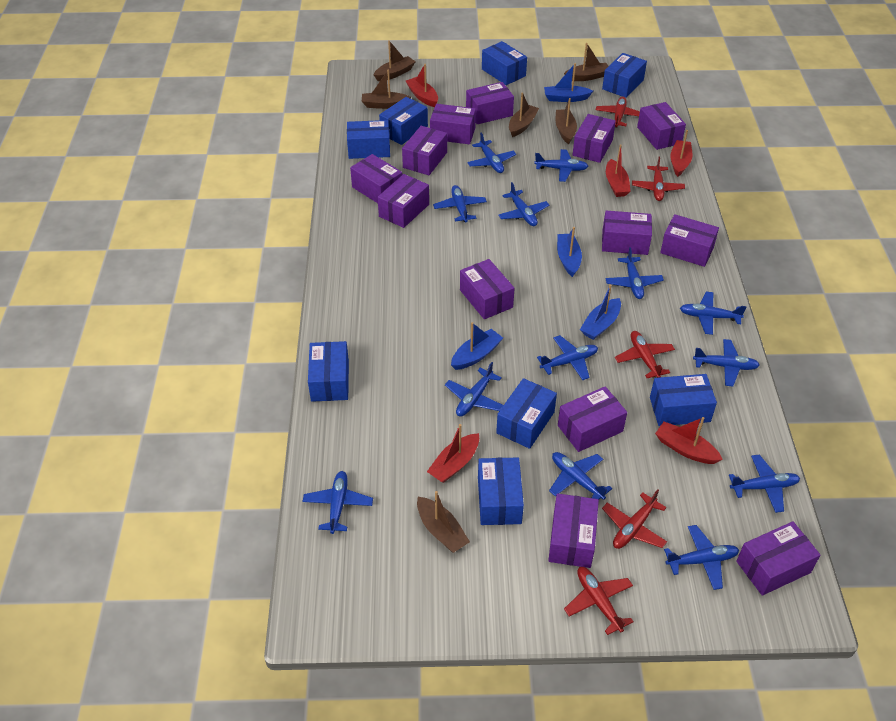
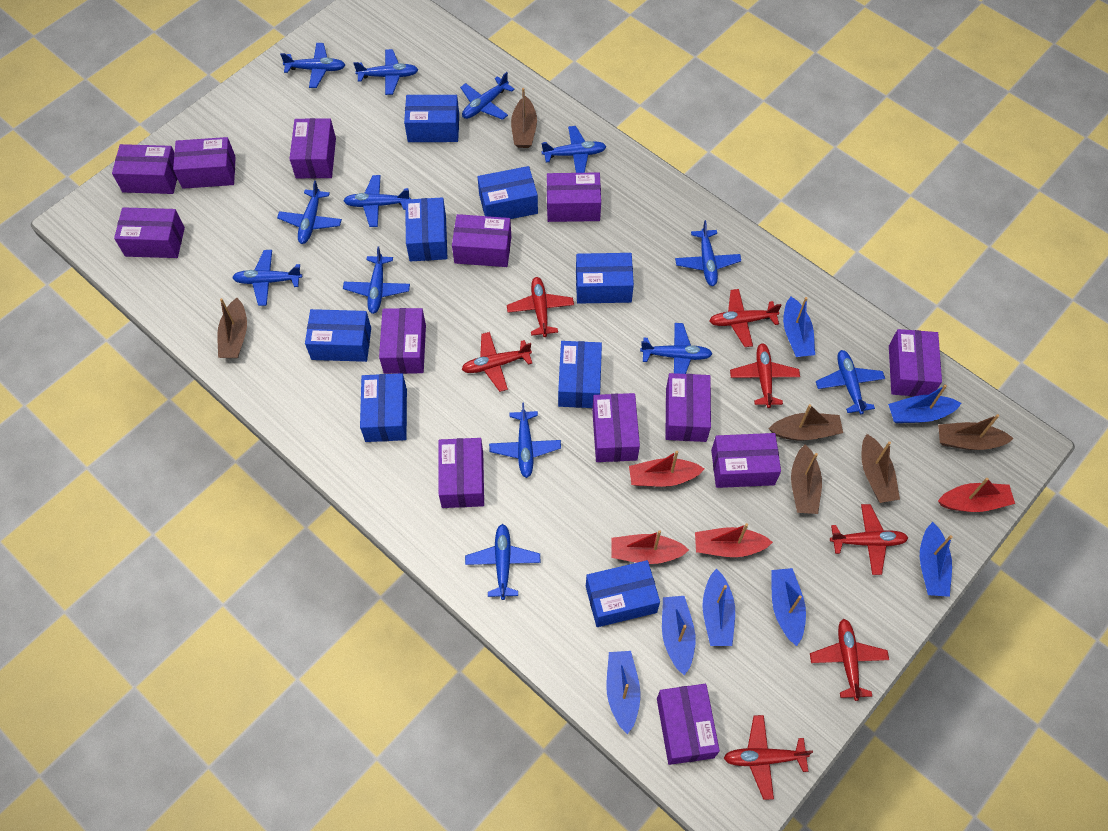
blue boat: 4 -> 7
red boat: 5 -> 4
red plane: 5 -> 7

